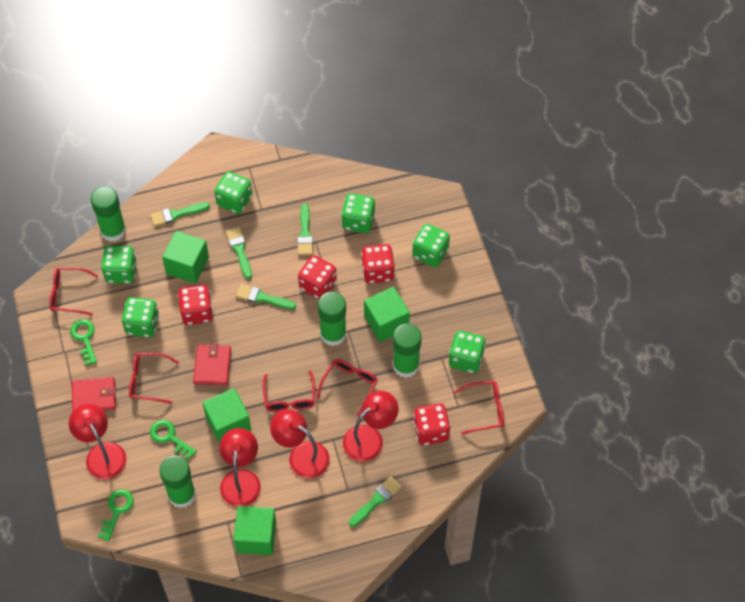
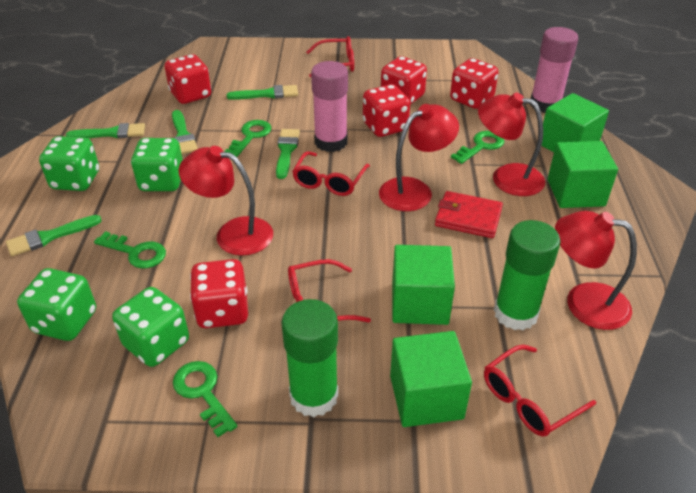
green dice: 6 -> 4
green glue stick: 4 -> 2
green key: 3 -> 4
pink glue stick: 0 -> 2
red dice: 4 -> 5
red glasses: 5 -> 4
red wallet: 2 -> 1

